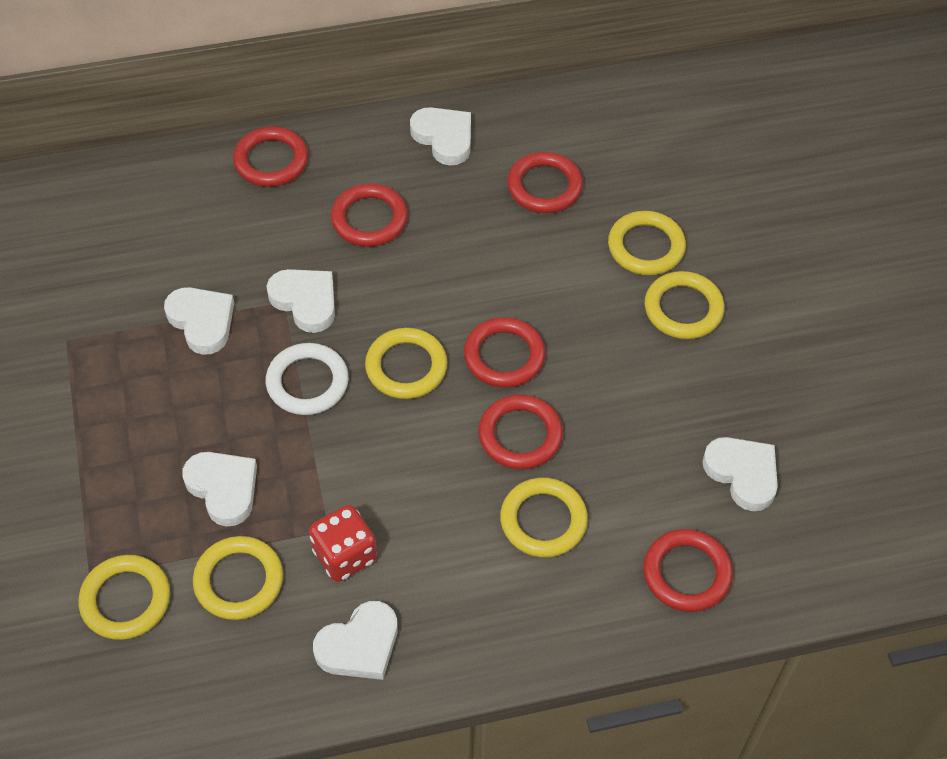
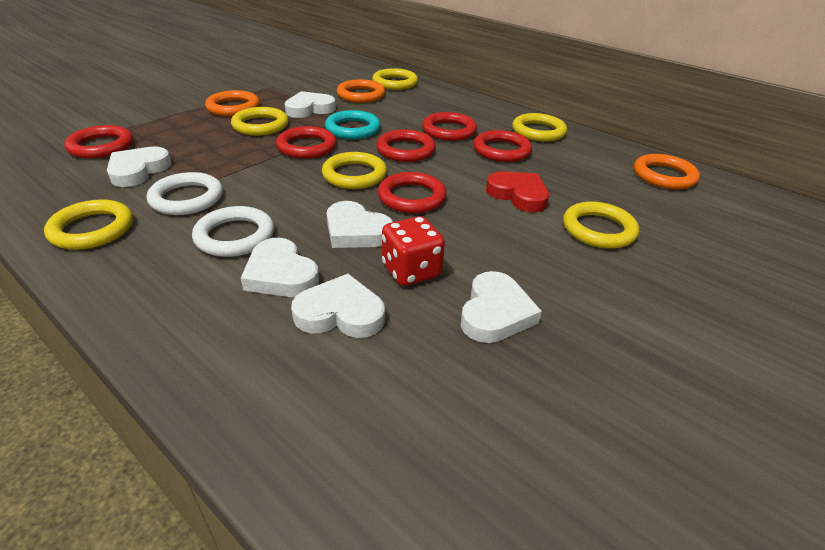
orange ring: 0 -> 3
red heart: 0 -> 1
turquoise ring: 0 -> 1
white ring: 1 -> 2

